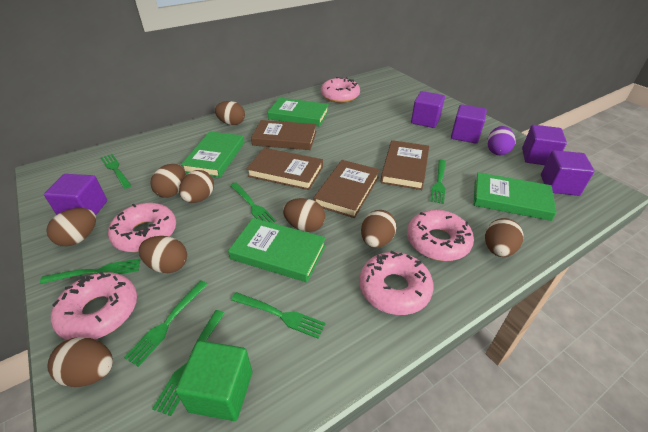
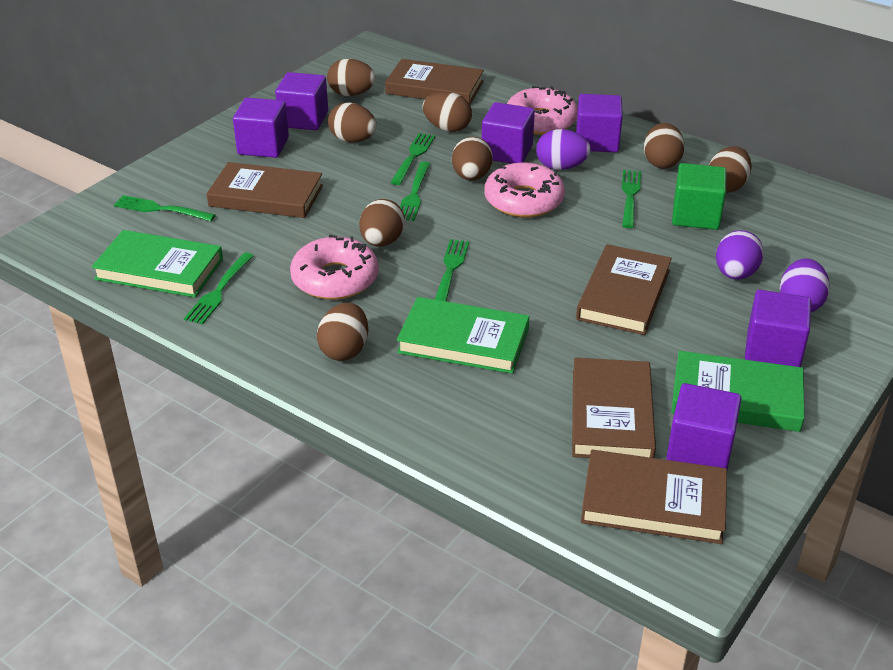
brown book: 4 -> 5
brown egg: 9 -> 8
green book: 4 -> 3
green fork: 7 -> 6
pink donut: 5 -> 3
purple cube: 5 -> 6
purple egg: 1 -> 3

